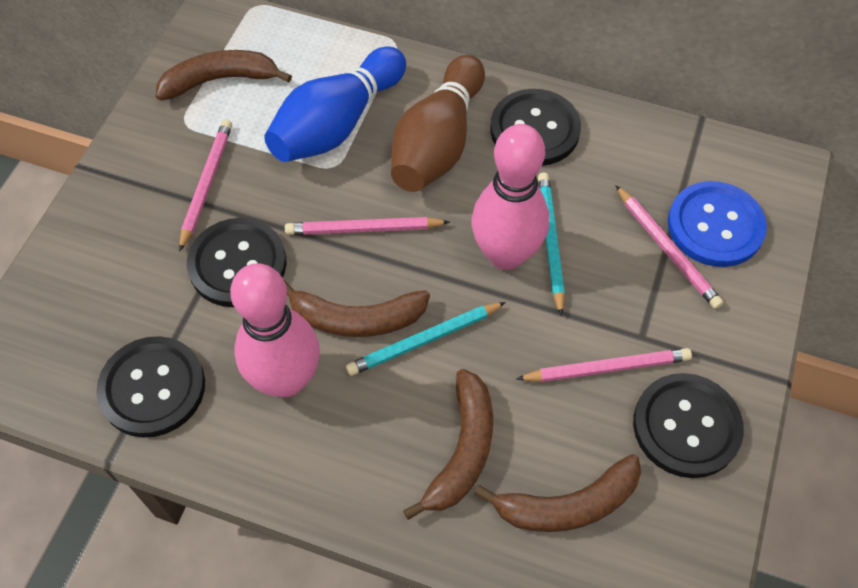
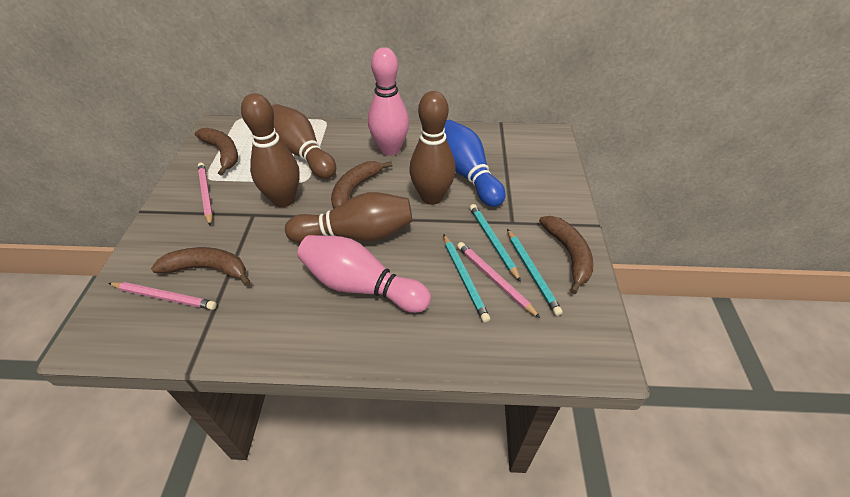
black button: 4 -> 0
blue button: 1 -> 0
brown bowling pin: 1 -> 4
pink pencil: 4 -> 3
turquoise pencil: 2 -> 3

